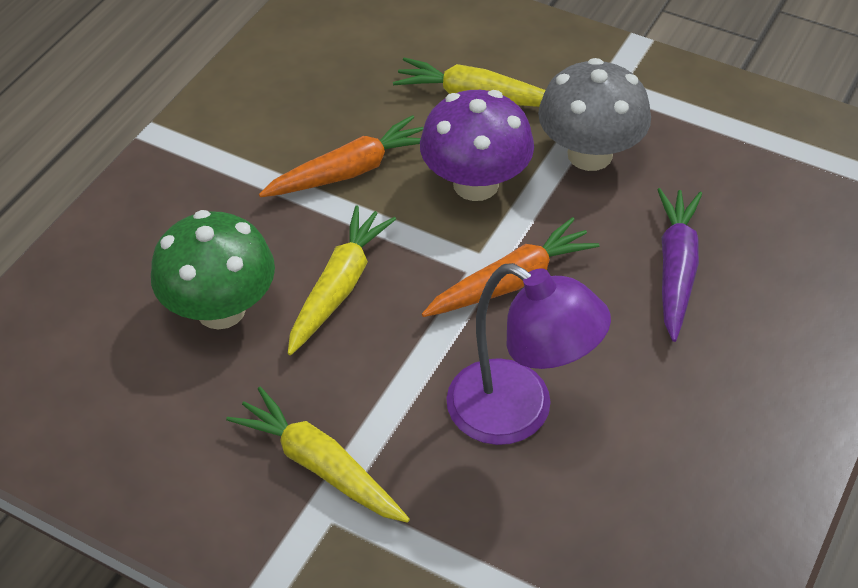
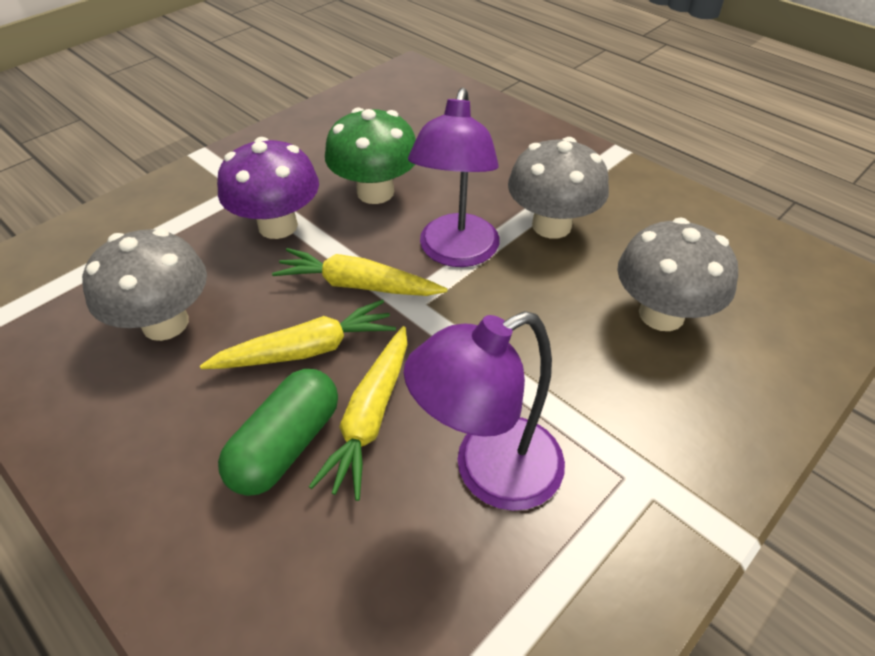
green capsule: 0 -> 1
grey mushroom: 1 -> 3
orange carrot: 2 -> 0
purple carrot: 1 -> 0
purple lamp: 1 -> 2

